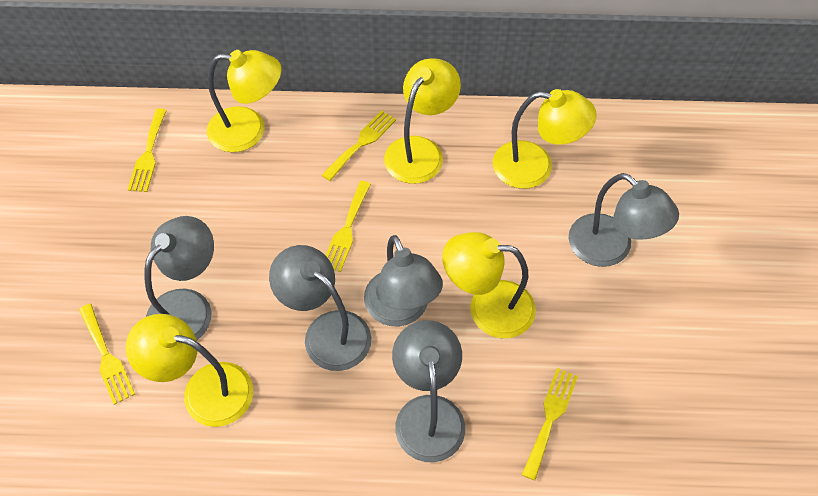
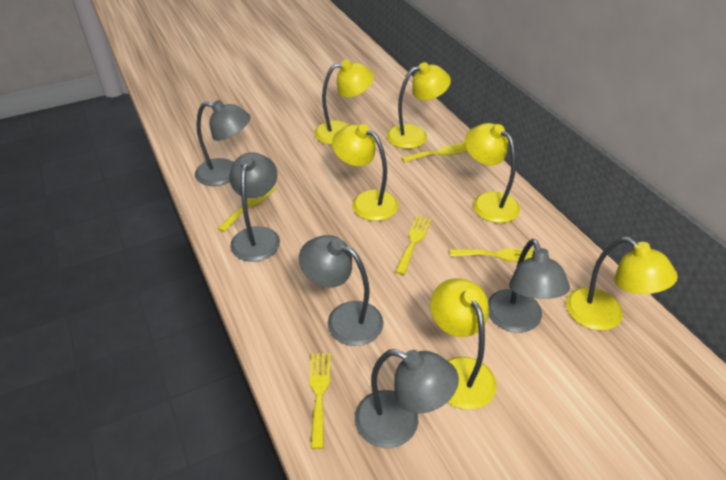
yellow lamp: 5 -> 6

